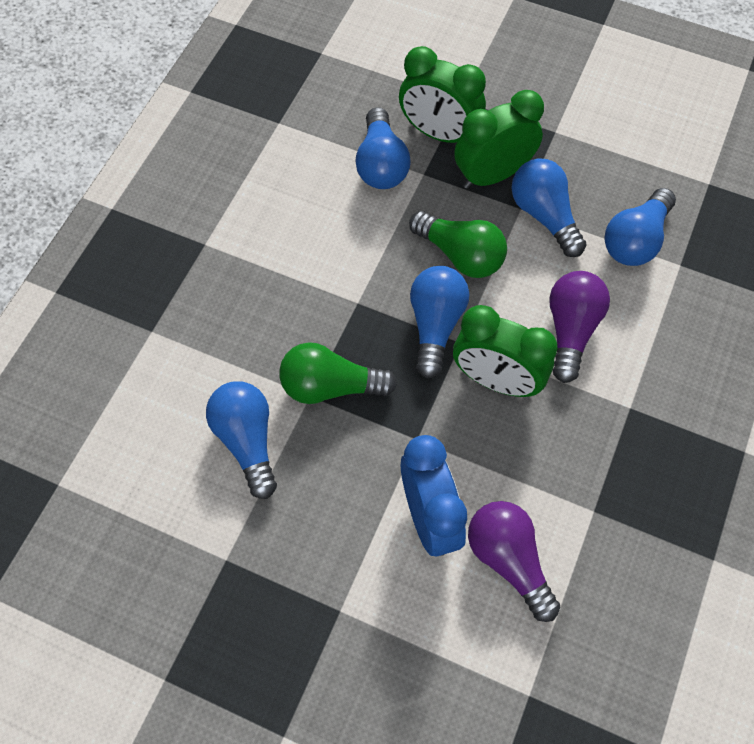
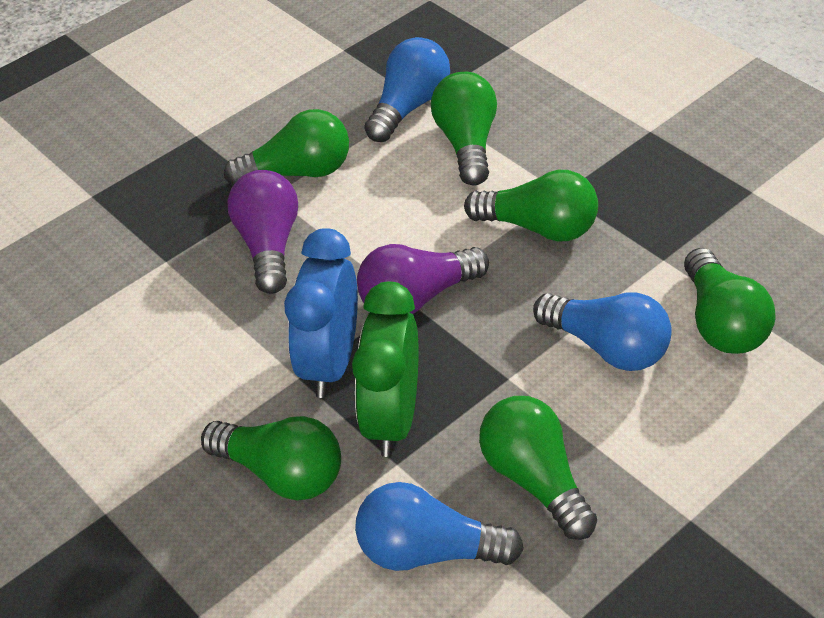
blue light bulb: 5 -> 3
green clock: 3 -> 1
green light bulb: 2 -> 6

